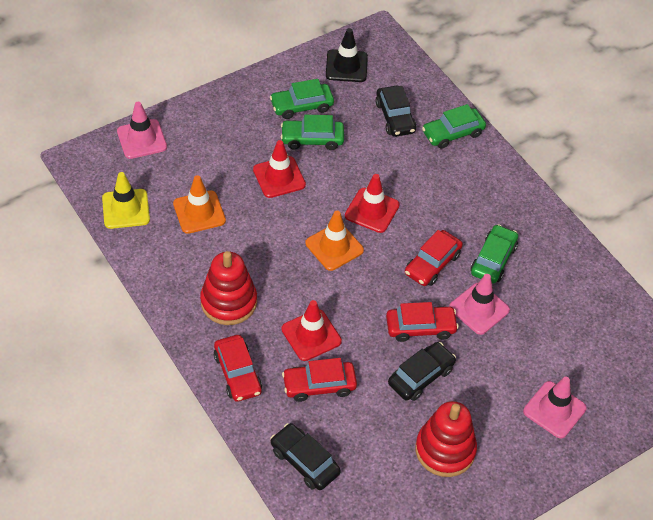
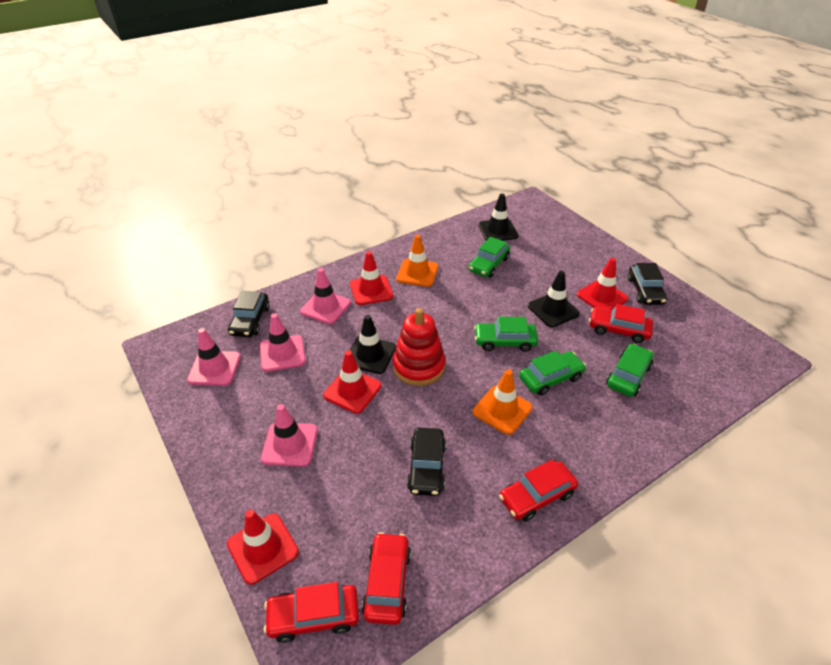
black traffic cone: 1 -> 3
pink traffic cone: 3 -> 4
red stacking toy: 2 -> 1
red traffic cone: 3 -> 4
yellow traffic cone: 1 -> 0

